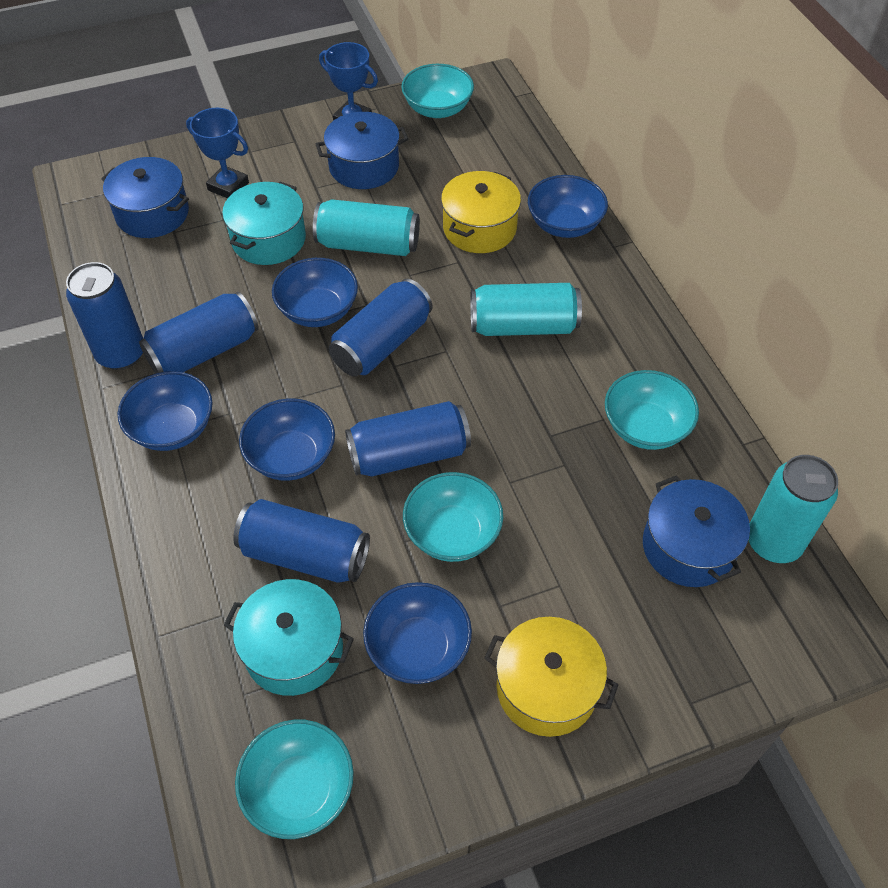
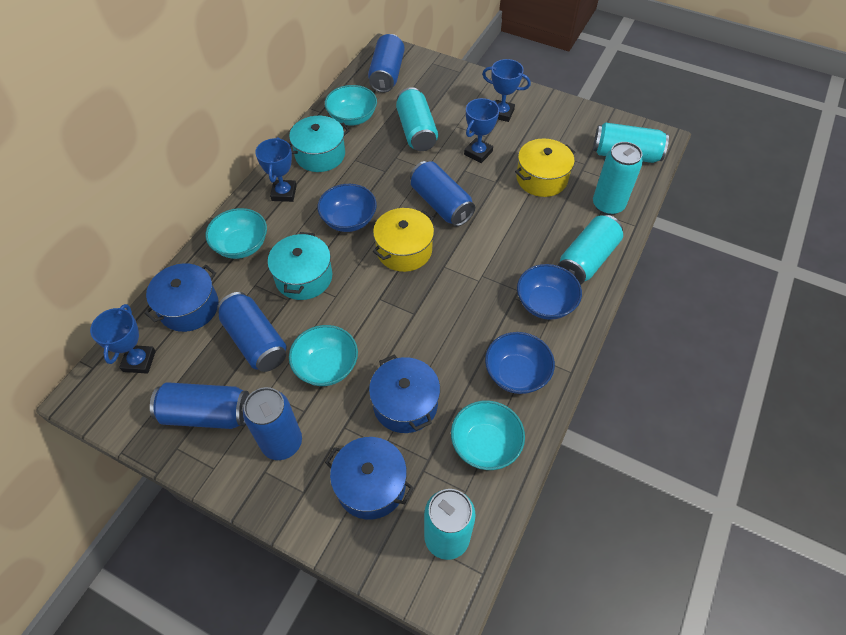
blue bowl: 5 -> 3
blue trophy: 2 -> 4
turquoise can: 3 -> 5

